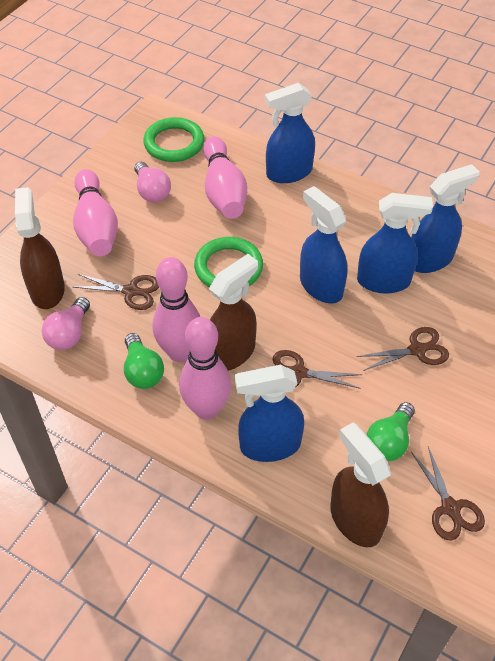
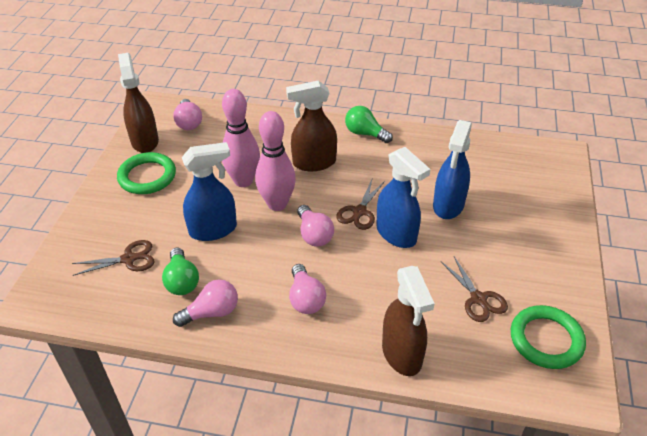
blue spray bottle: 5 -> 3
brown scissors: 4 -> 3
pink bowling pin: 4 -> 2
pink light bulb: 2 -> 4

